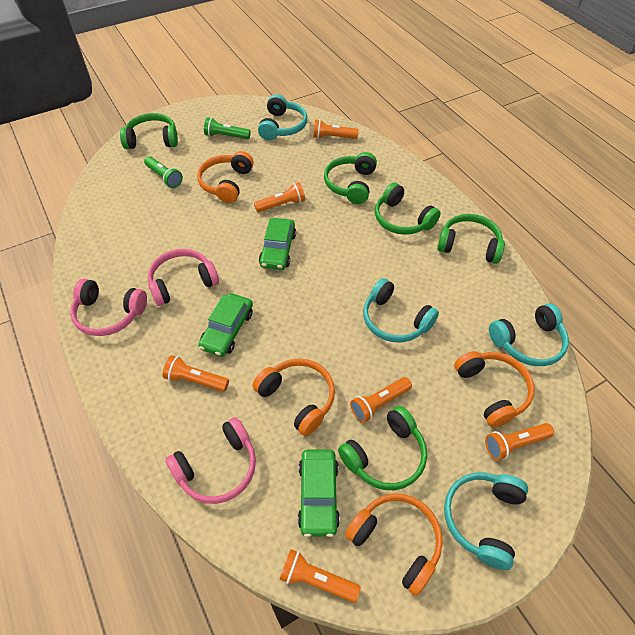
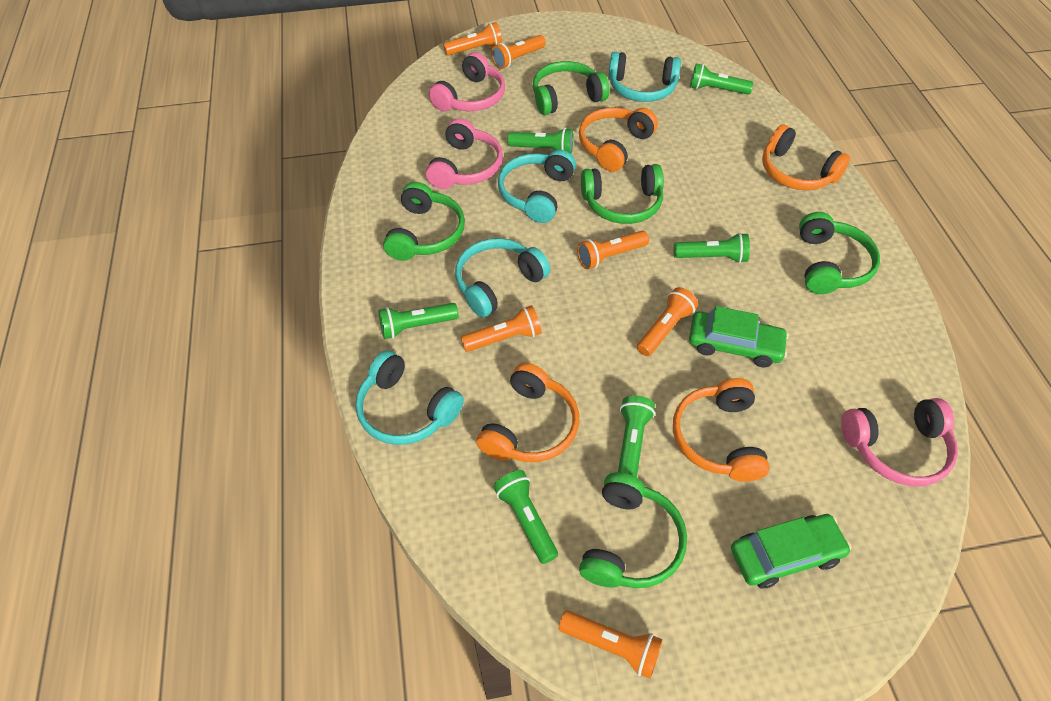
green car: 3 -> 2
green flashlight: 2 -> 6

